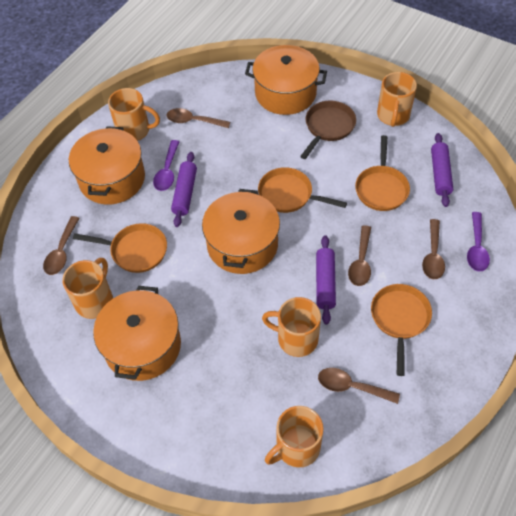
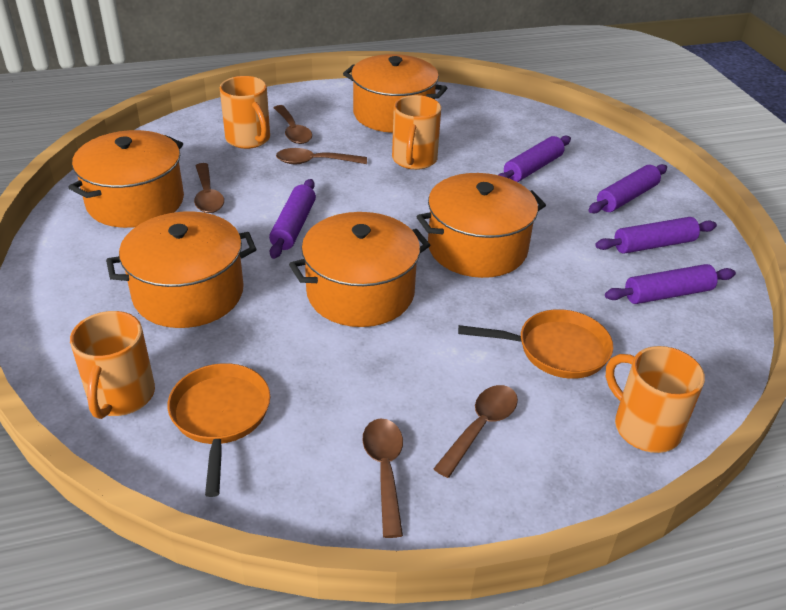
brown pan: 1 -> 0
orange mug: 5 -> 4
orange pan: 4 -> 2
orange pot: 4 -> 5
purple rolling pin: 3 -> 5
purple spoon: 2 -> 0

